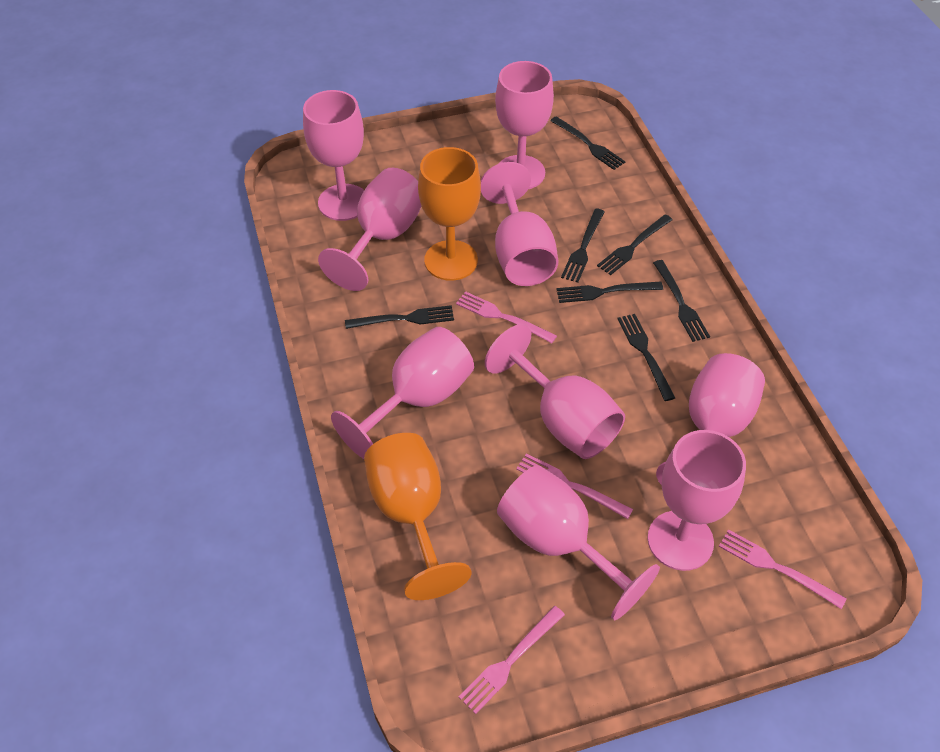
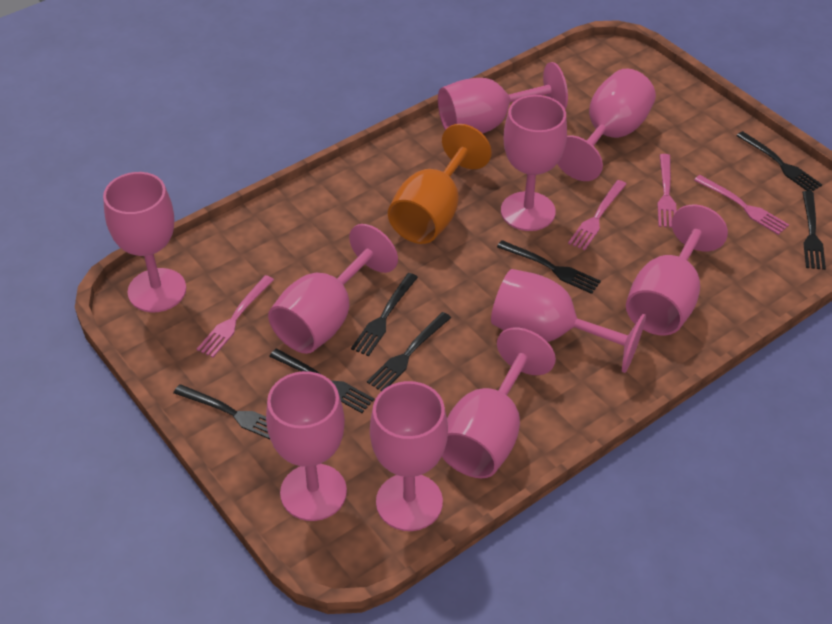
orange goblet: 2 -> 1
pink goblet: 9 -> 10

